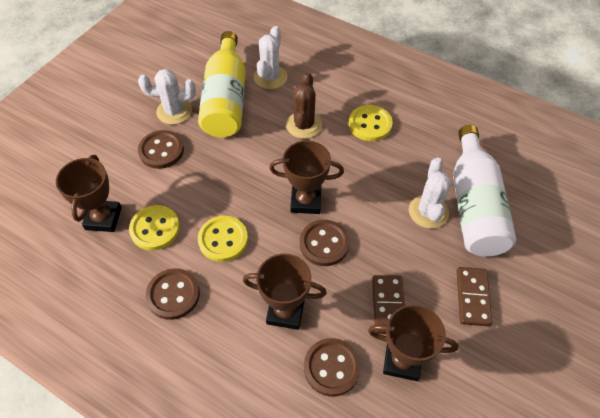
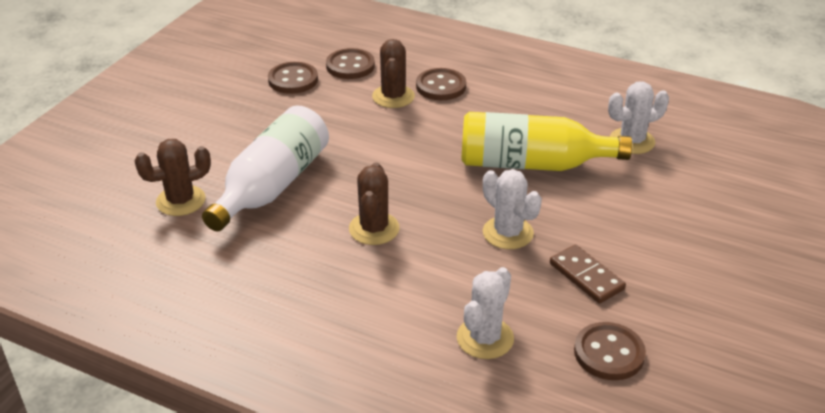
brown cactus: 1 -> 3
brown domino: 2 -> 1
brown trophy: 4 -> 0
yellow button: 3 -> 0

